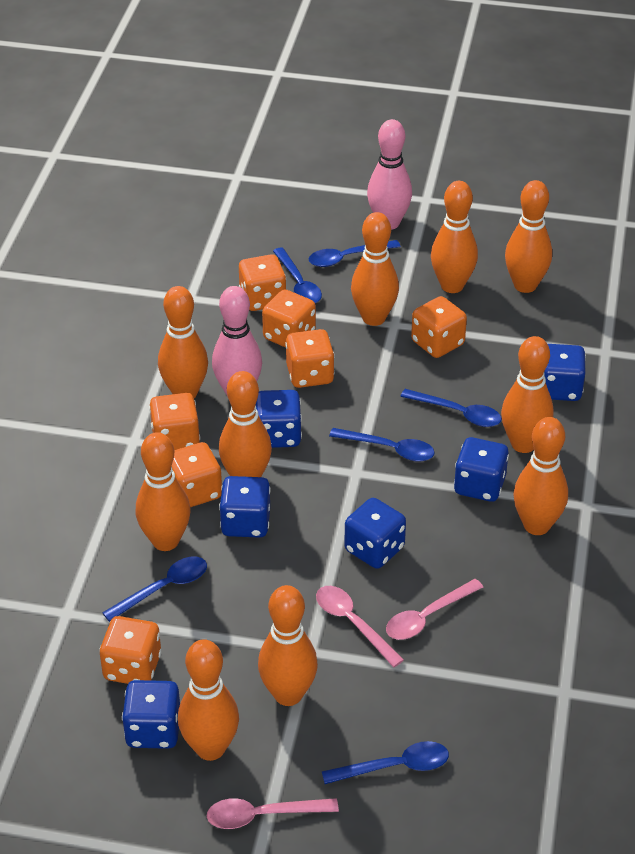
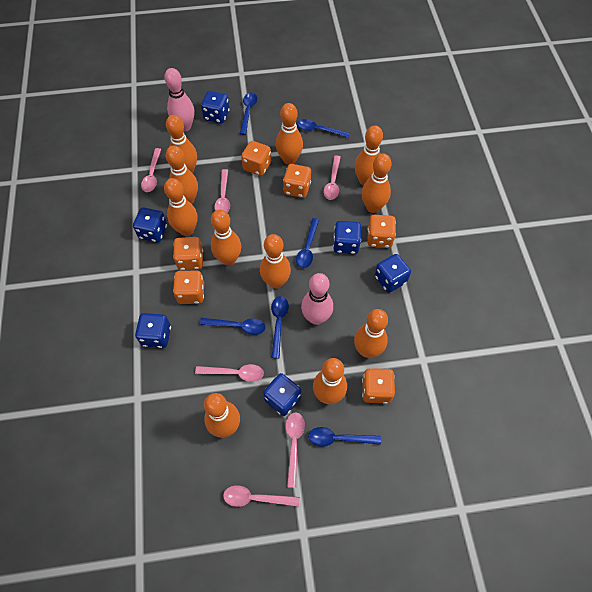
orange bowling pin: 10 -> 11
orange dice: 7 -> 6
pink spoon: 3 -> 6

